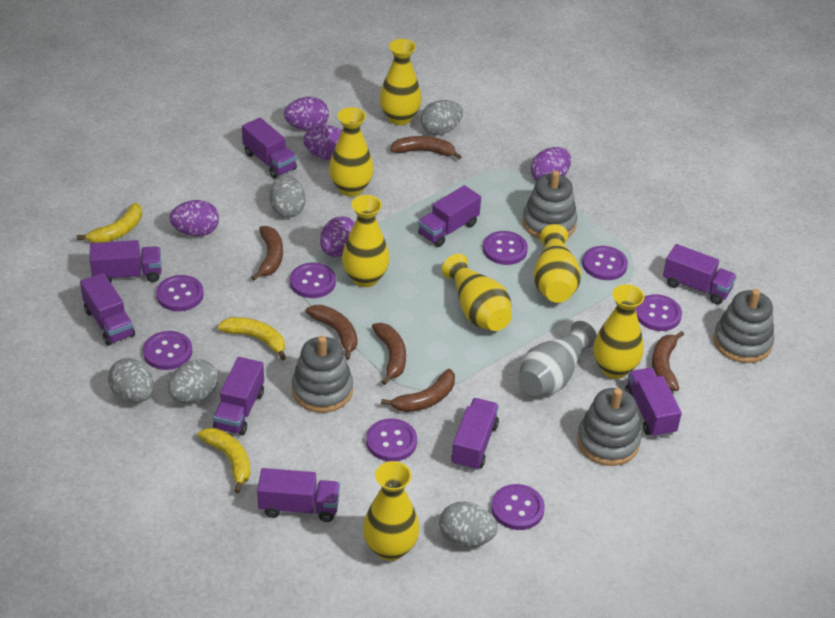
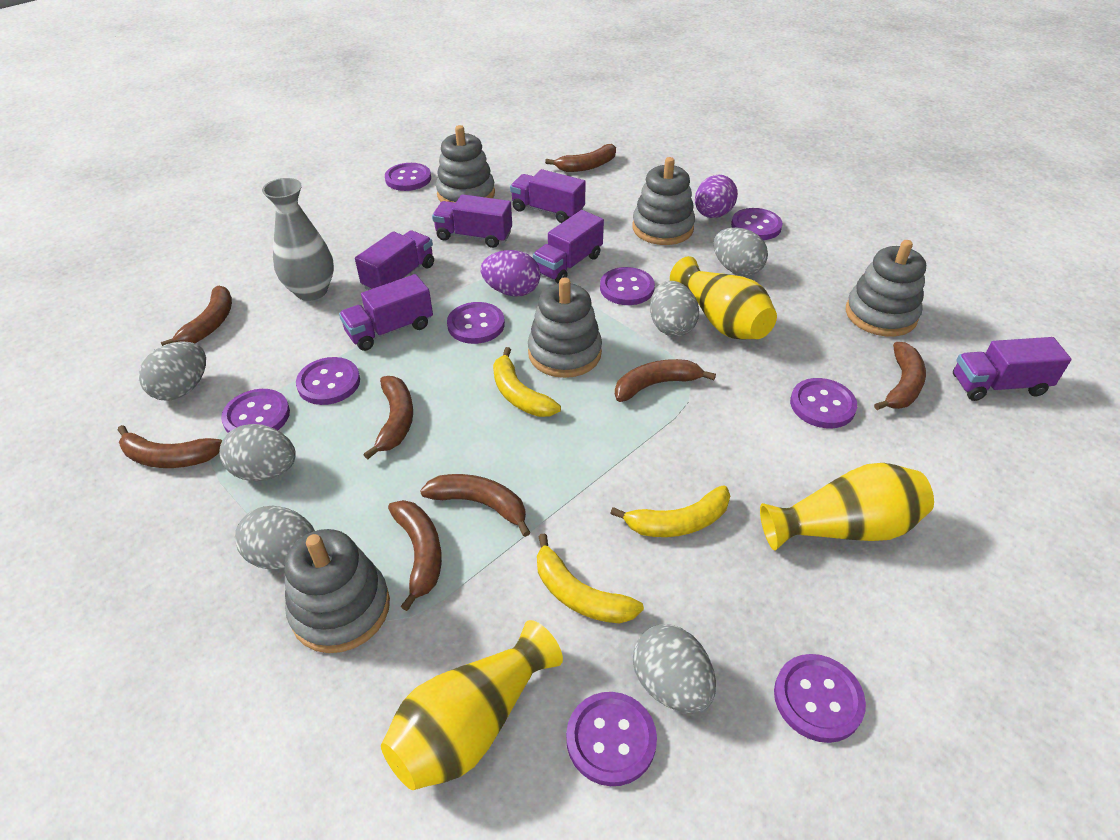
brown banana: 6 -> 8
grey egg: 5 -> 6
grey stacking toy: 4 -> 5
purple button: 8 -> 9
purple egg: 5 -> 2
purple truck: 9 -> 6
yellow vase: 7 -> 3

